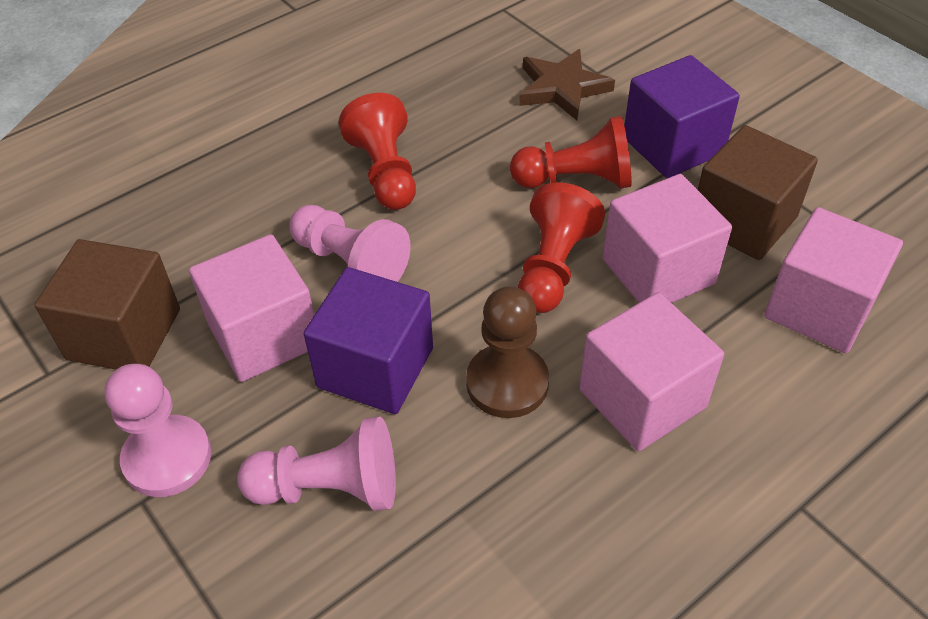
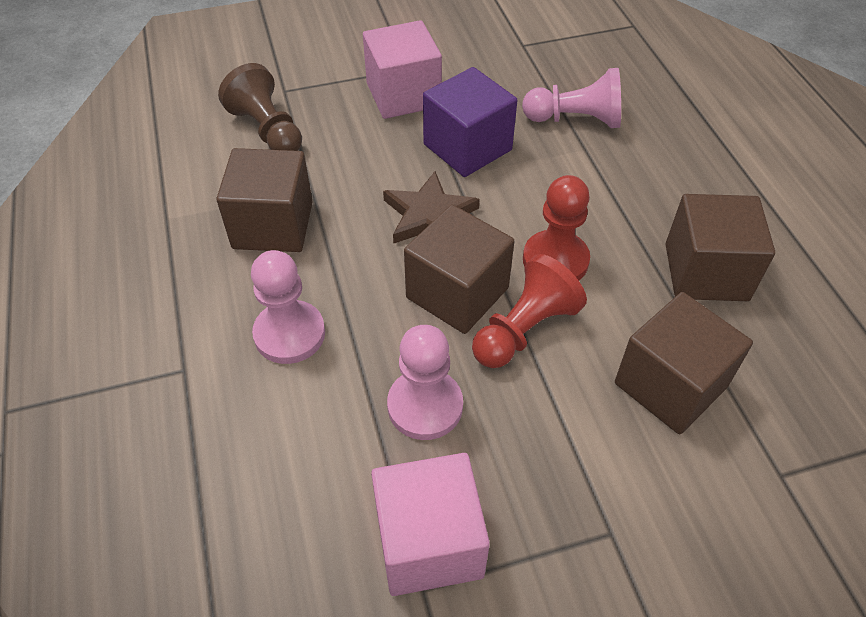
brown cube: 2 -> 4
pink cube: 4 -> 2
purple cube: 2 -> 1
red pawn: 3 -> 2

